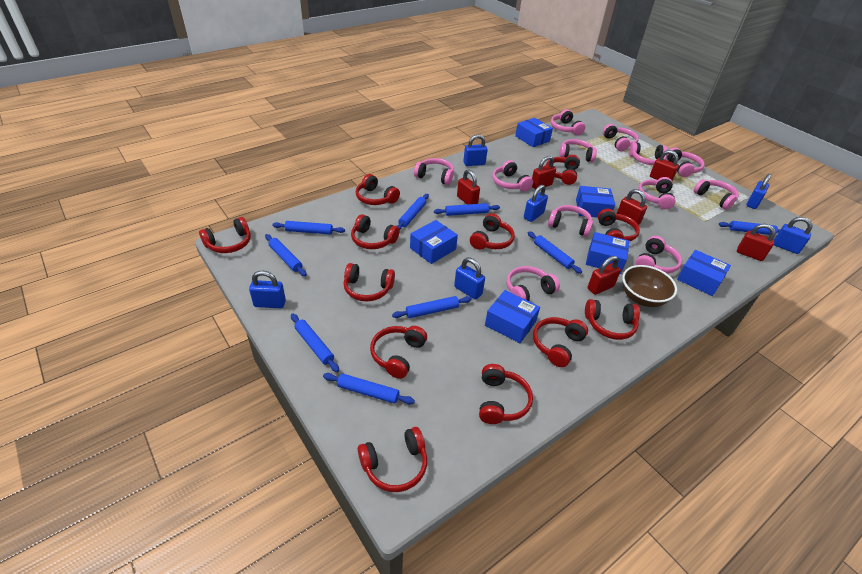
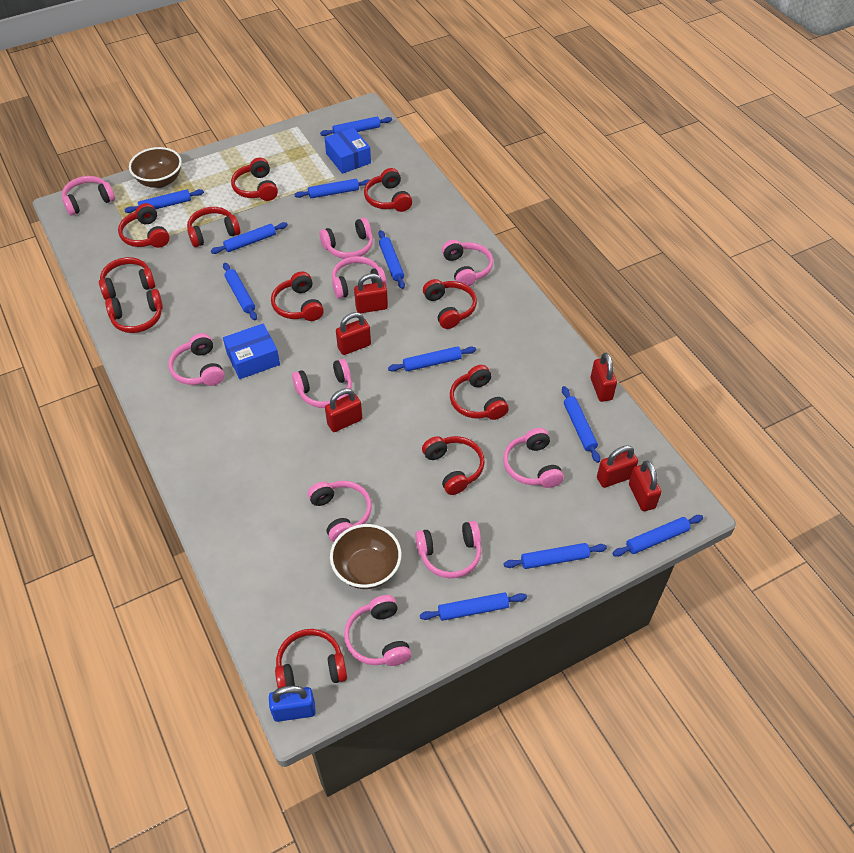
blue box: 6 -> 2
blue padlock: 6 -> 1
blue rolling pin: 9 -> 11
brown bowl: 1 -> 2
pink headphones: 12 -> 10
red headphones: 12 -> 11

